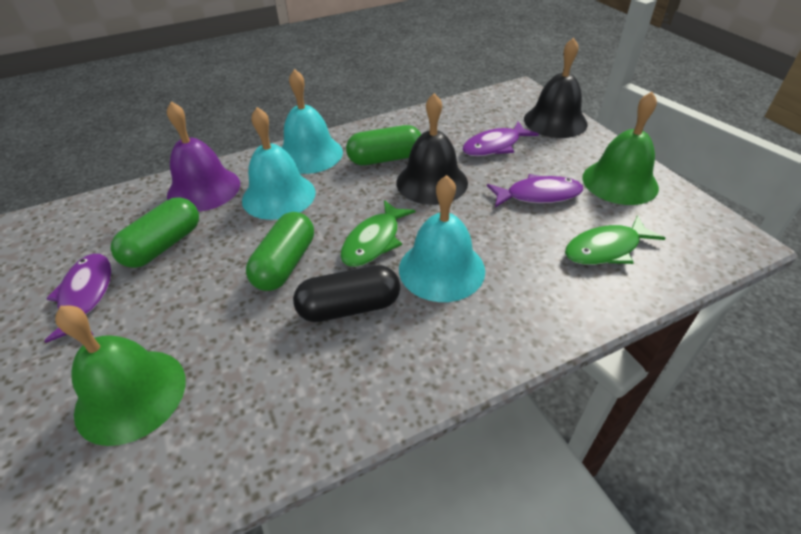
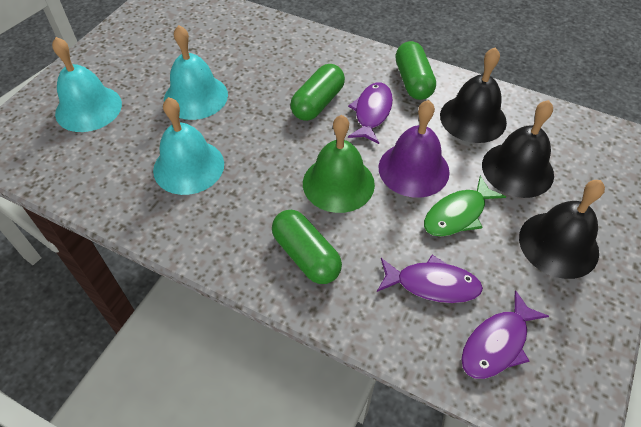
black bell: 2 -> 3
black capsule: 1 -> 0
green bell: 2 -> 1
green fish: 2 -> 1

